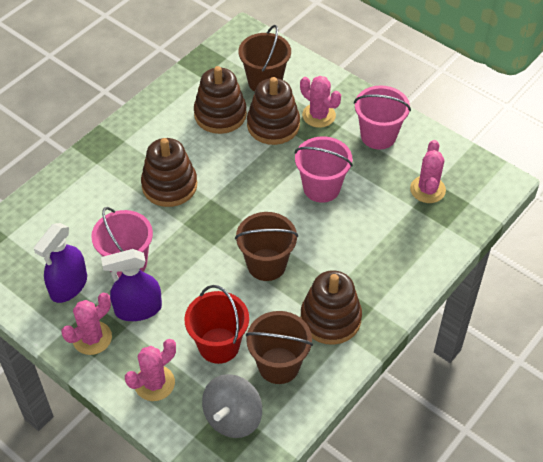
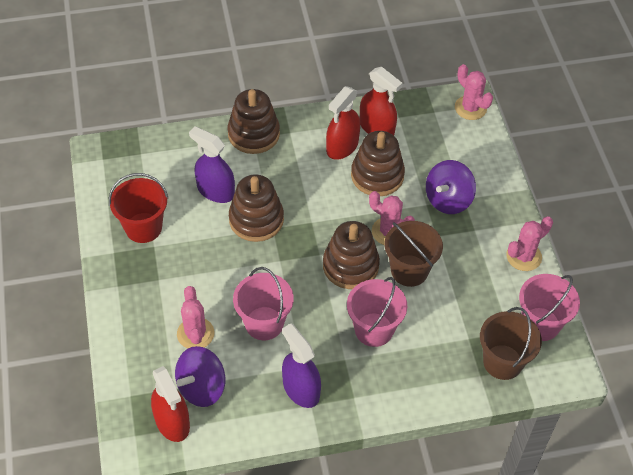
brown bucket: 3 -> 2
grey spinning top: 1 -> 0
purple spinning top: 0 -> 2
red spray bottle: 0 -> 3

